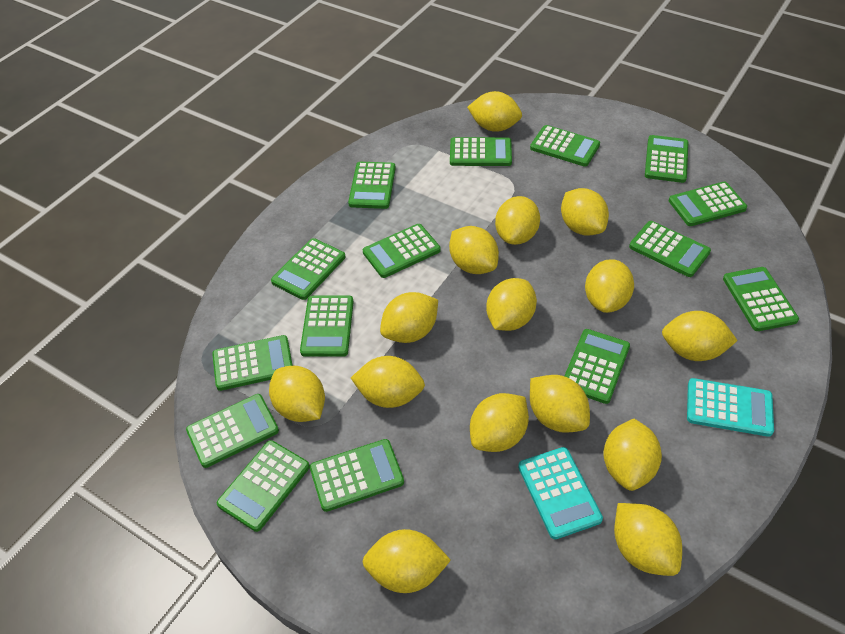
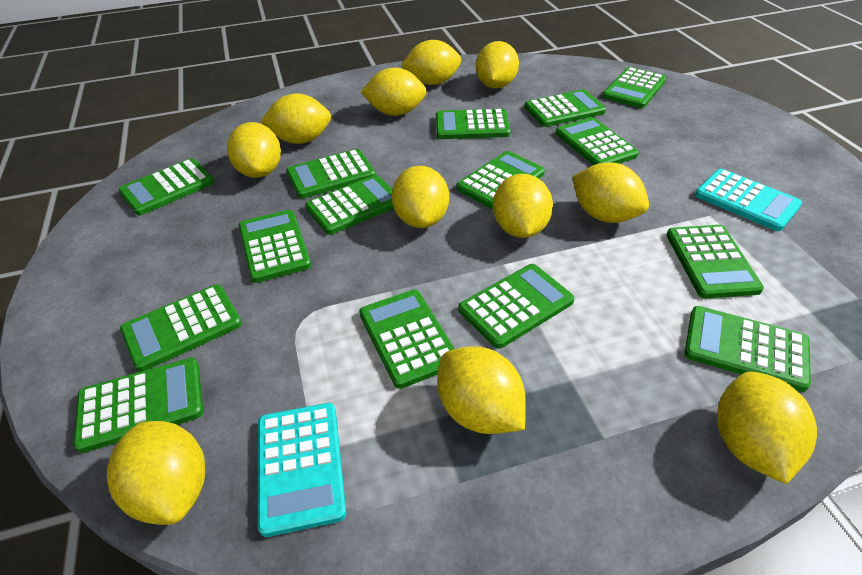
yellow lemon: 15 -> 11

